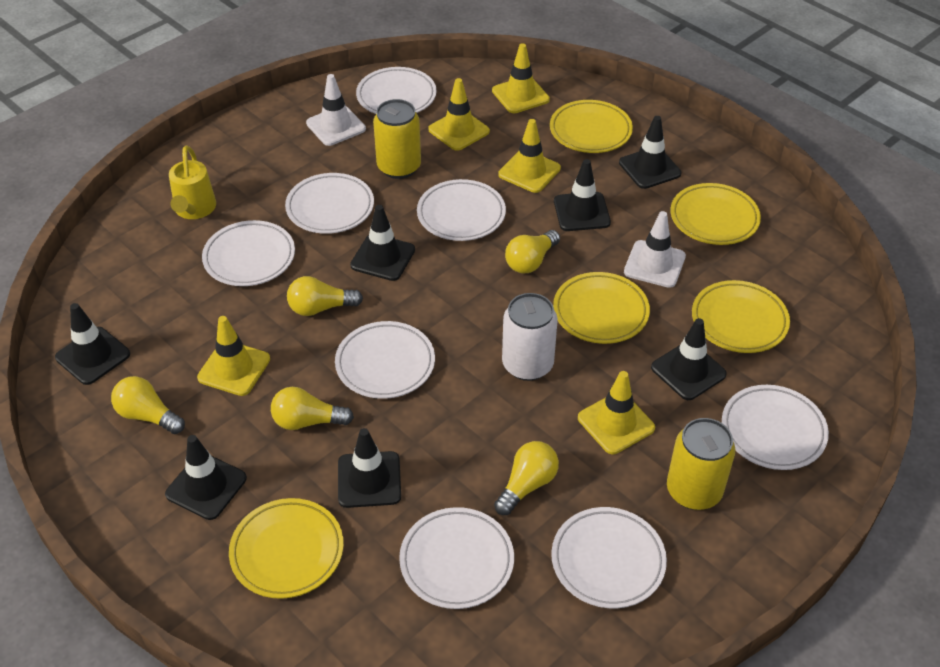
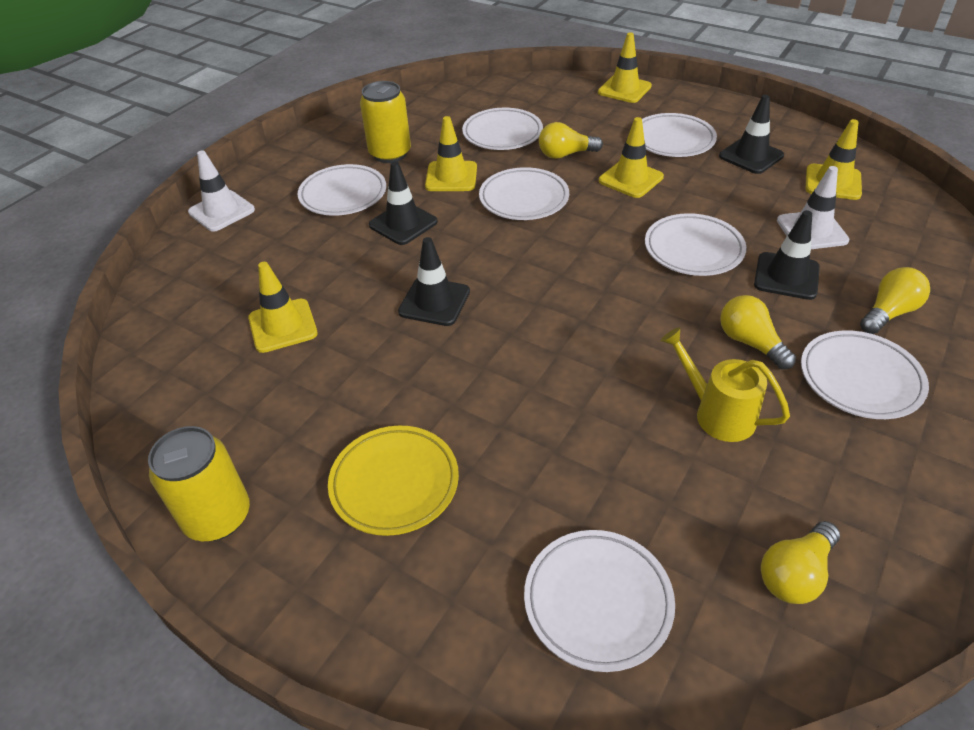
black traffic cone: 7 -> 4
white can: 1 -> 0
white plate: 8 -> 7
yellow light bulb: 5 -> 4
yellow plate: 5 -> 1

